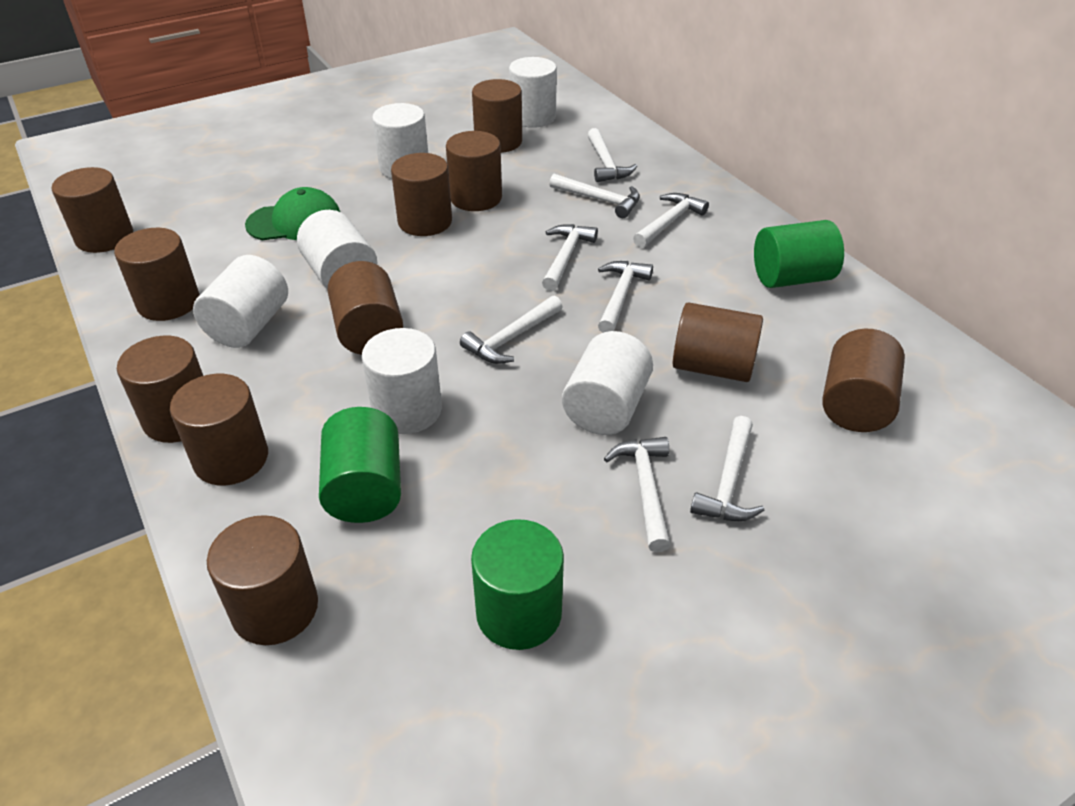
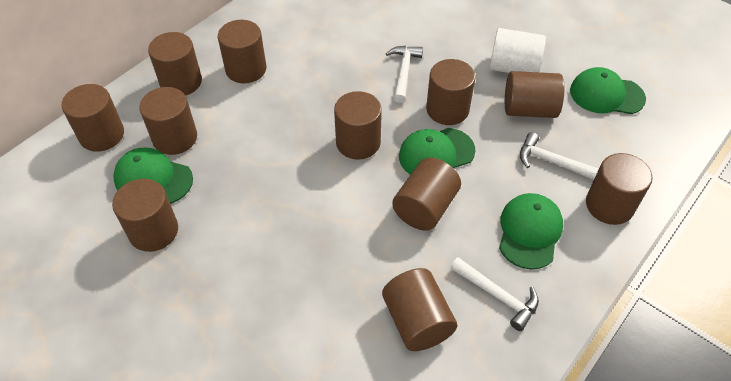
green cap: 1 -> 4
green cylinder: 3 -> 0
white cylinder: 6 -> 1
white hammer: 8 -> 3

